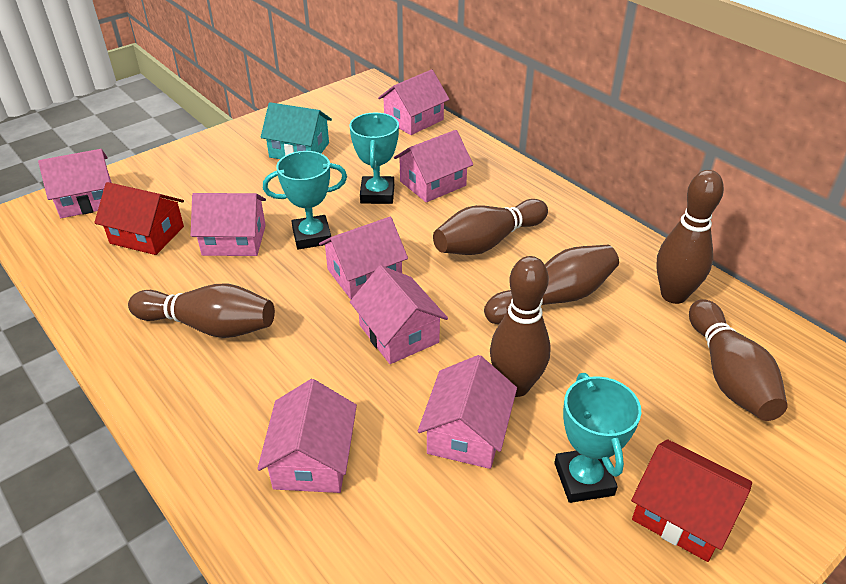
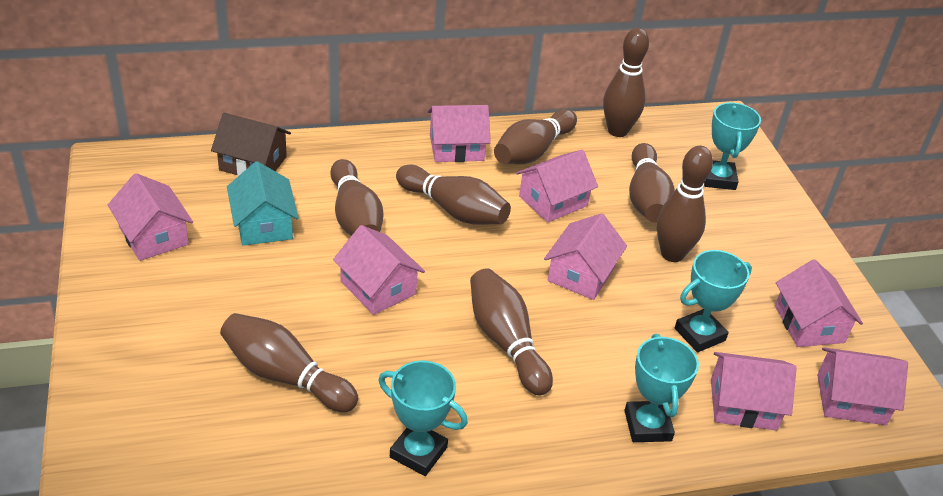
brown bowling pin: 6 -> 8
brown house: 0 -> 1
red house: 2 -> 0
turquoise trophy: 3 -> 4

